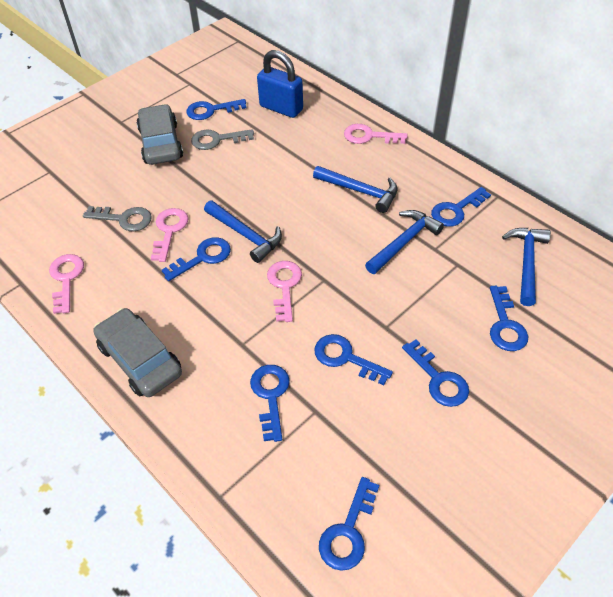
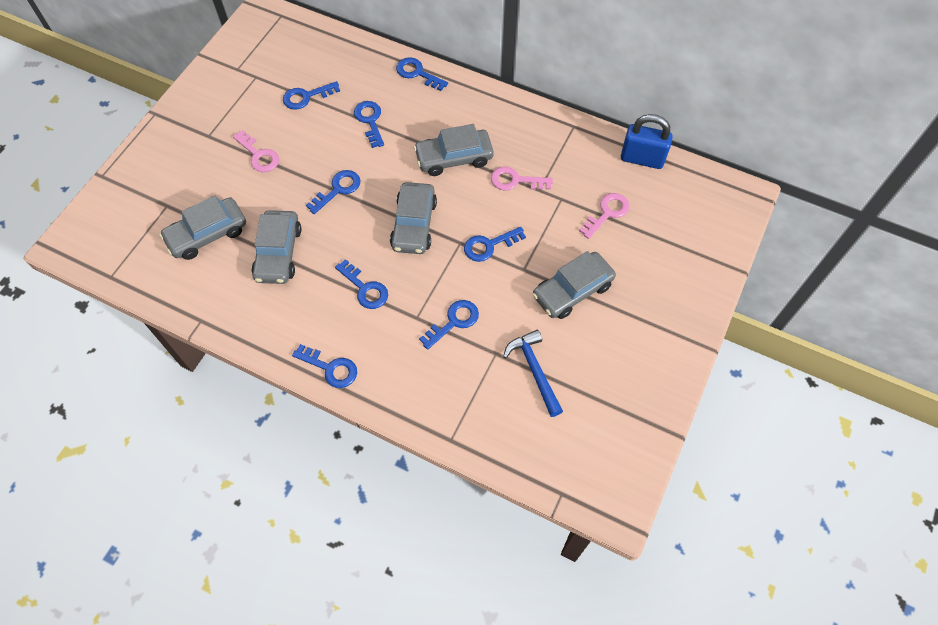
blue hammer: 4 -> 1
grey car: 2 -> 5
grey key: 2 -> 0
pink key: 4 -> 3

